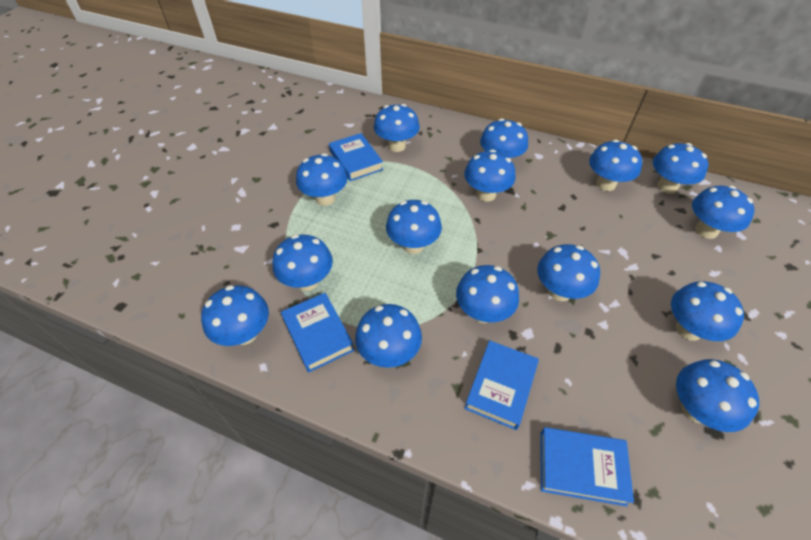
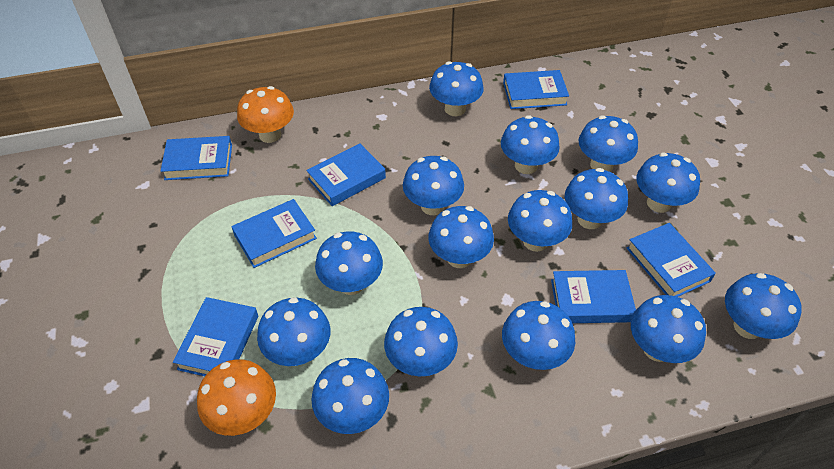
blue book: 4 -> 7
orange mushroom: 0 -> 2

